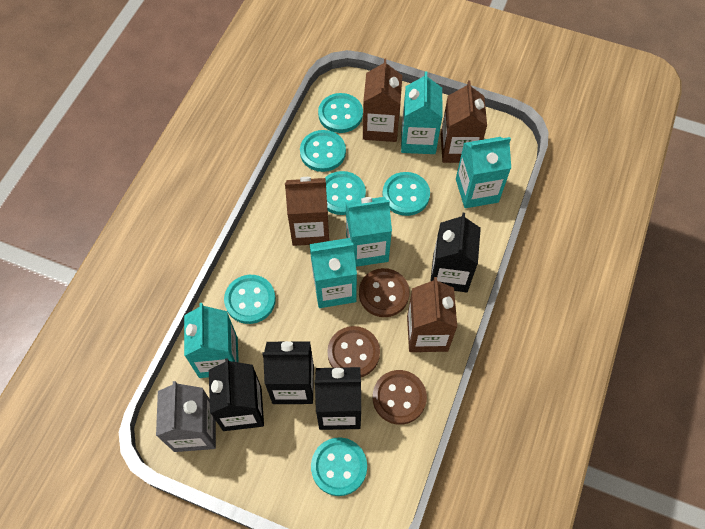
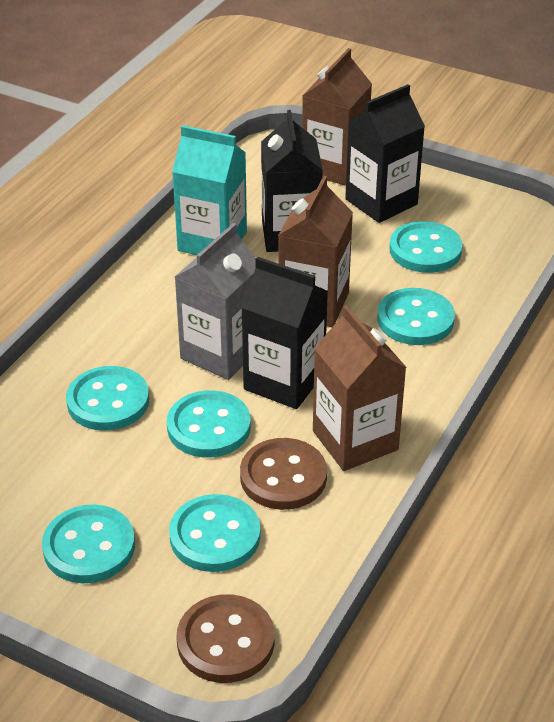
black carton: 4 -> 3
brown button: 3 -> 2
brown carton: 4 -> 3
turquoise carton: 5 -> 1

